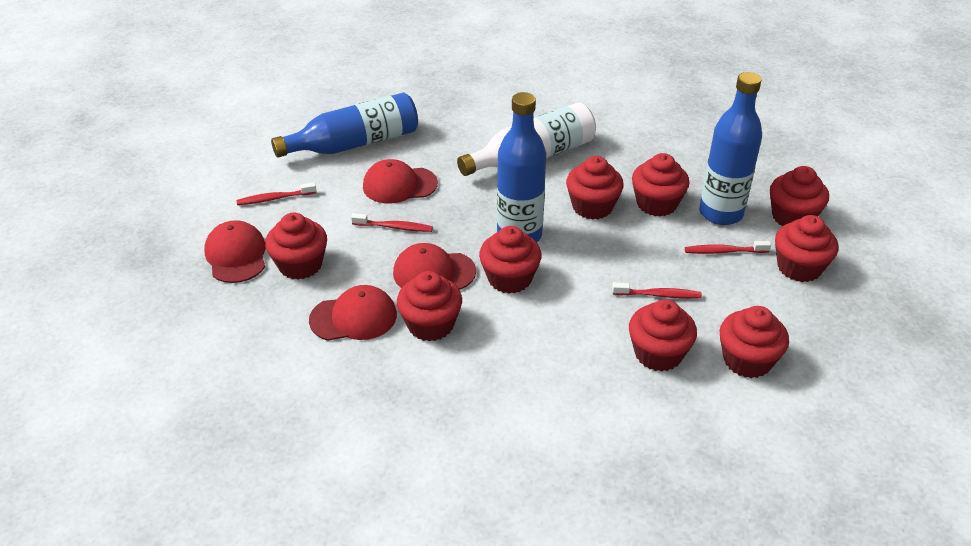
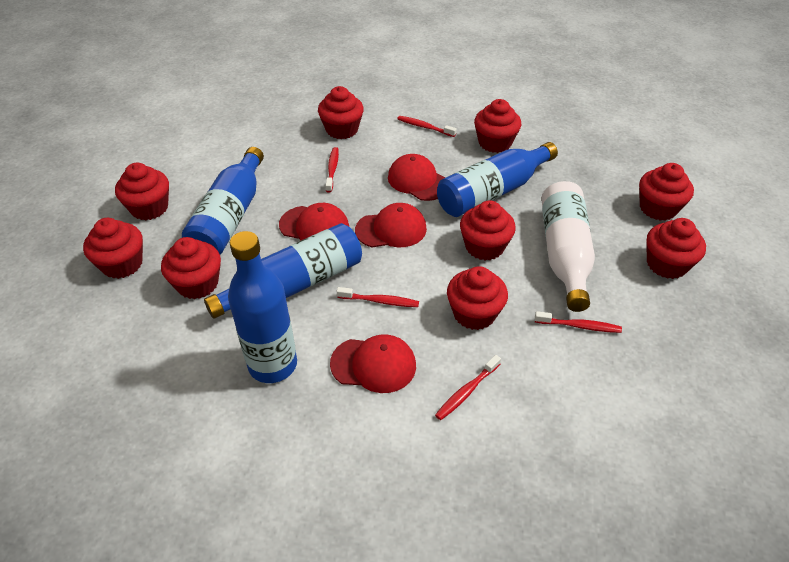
blue bottle: 3 -> 4
red toothbrush: 4 -> 5

